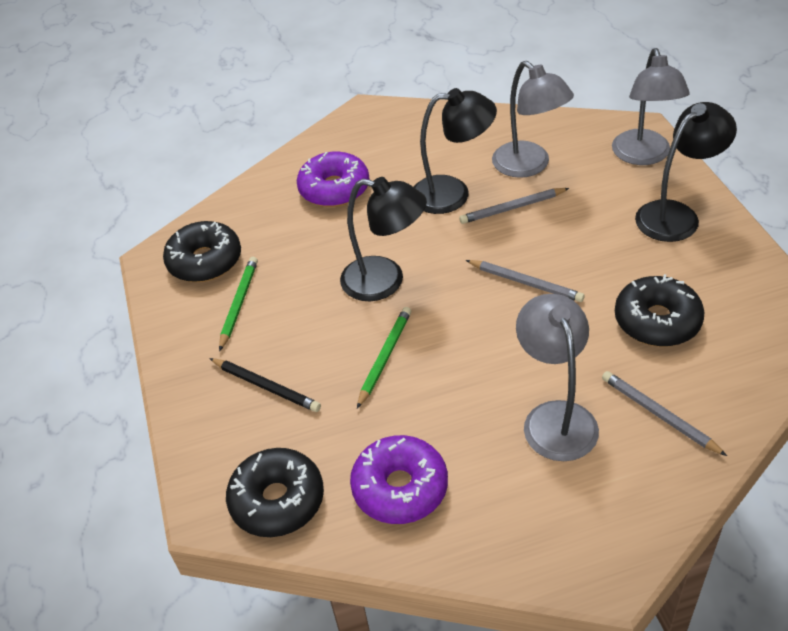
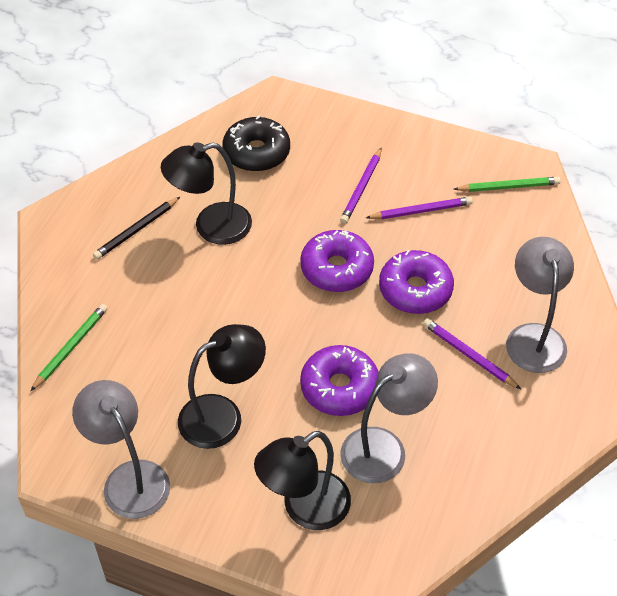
black donut: 3 -> 1
grey pencil: 3 -> 0
purple donut: 2 -> 3
purple pencil: 0 -> 3

